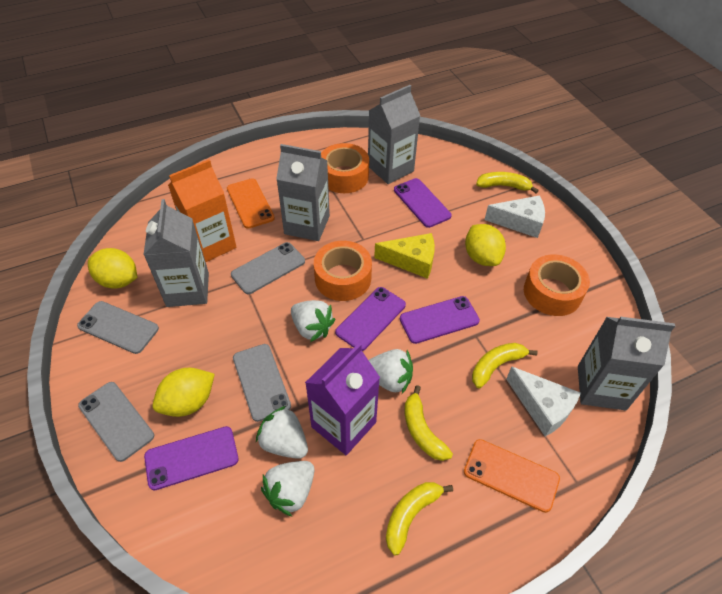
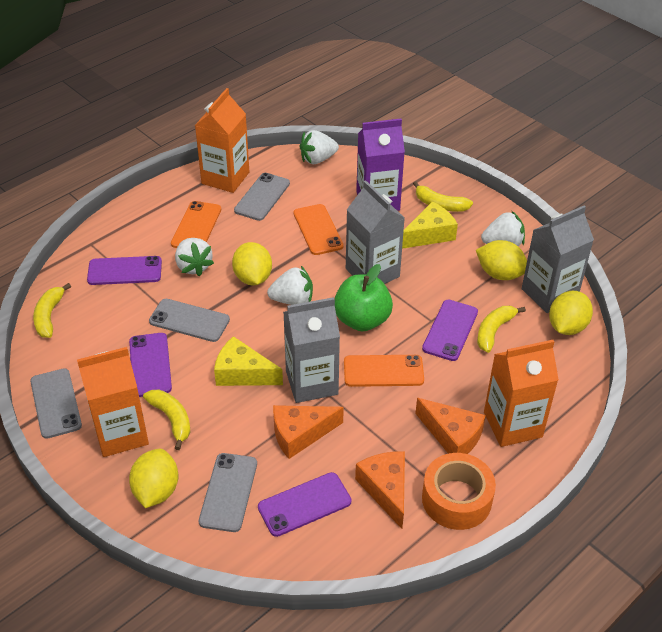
green apple: 0 -> 1
grey carton: 4 -> 3
orange carton: 1 -> 3
orange cheese: 0 -> 3
orange phone: 2 -> 3
orange tape: 3 -> 1
white cheese: 2 -> 0
yellow cheese: 1 -> 2
yellow lemon: 3 -> 4

